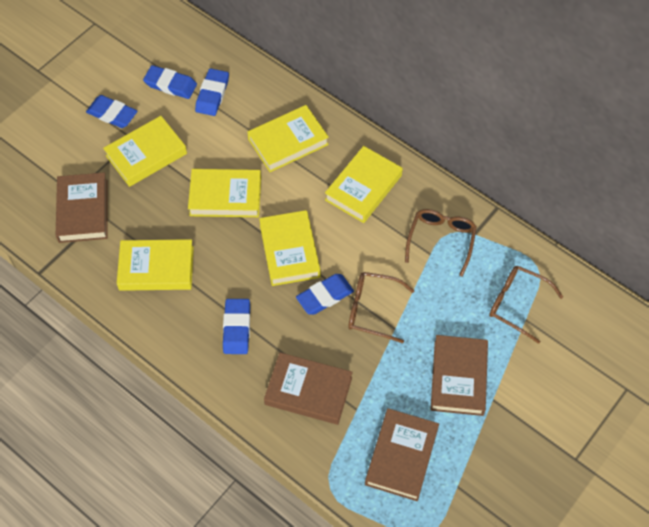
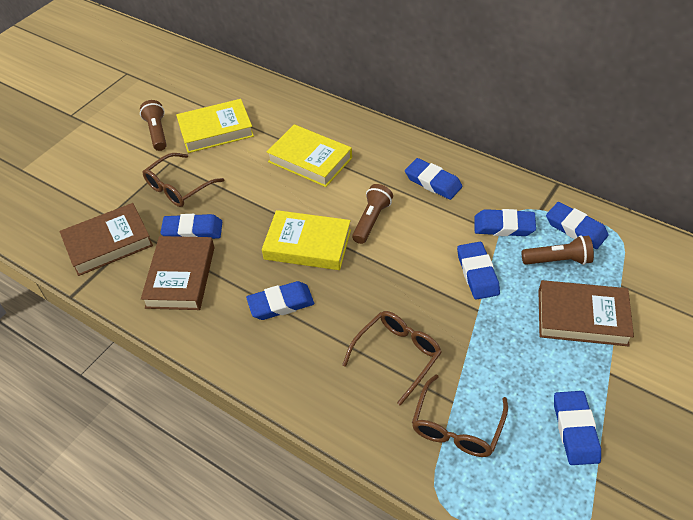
blue eraser: 5 -> 7
brown book: 4 -> 3
brown flashlight: 0 -> 3
yellow book: 6 -> 3

